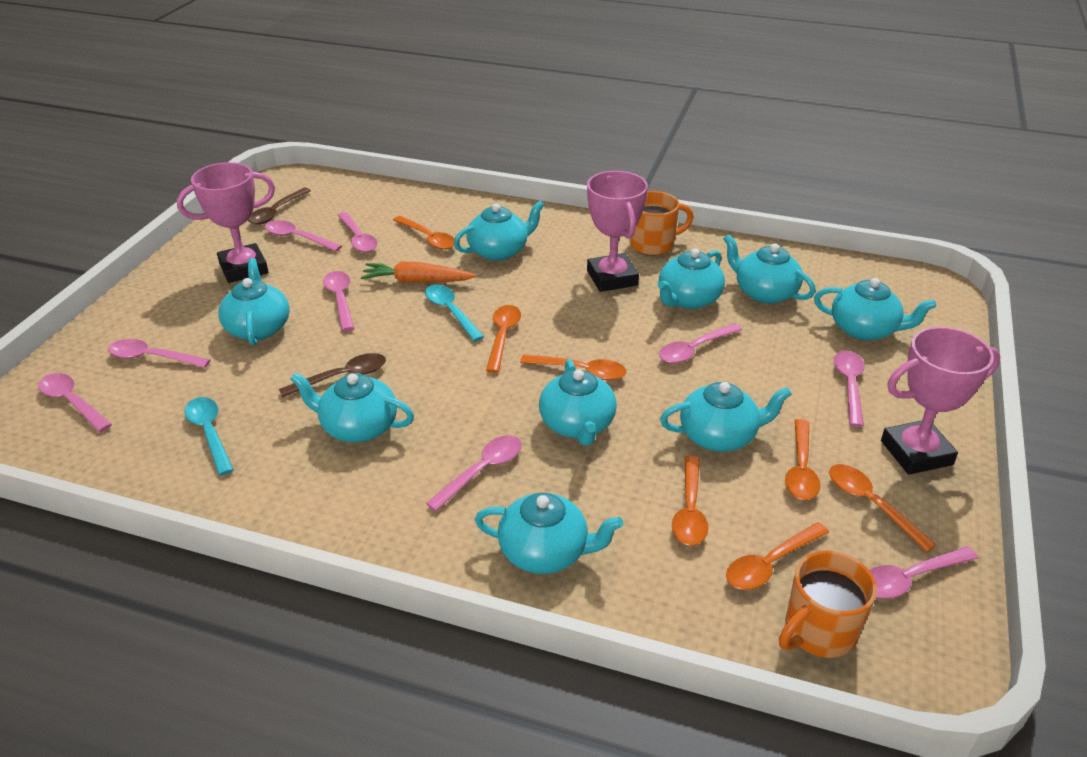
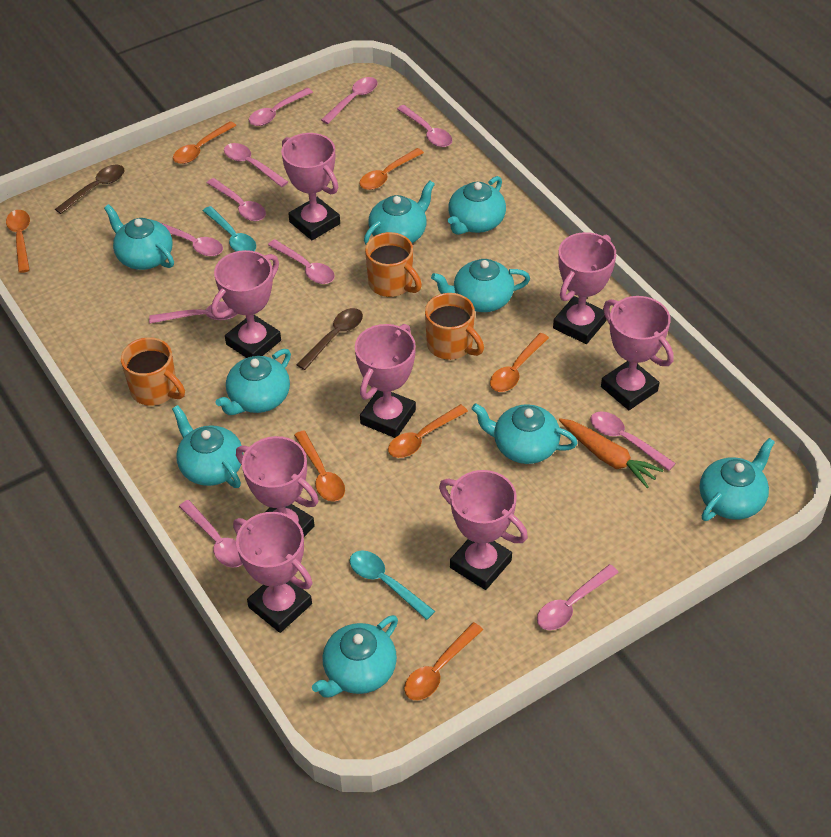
orange mug: 2 -> 3
pink spoon: 9 -> 11
pink trophy: 3 -> 8

